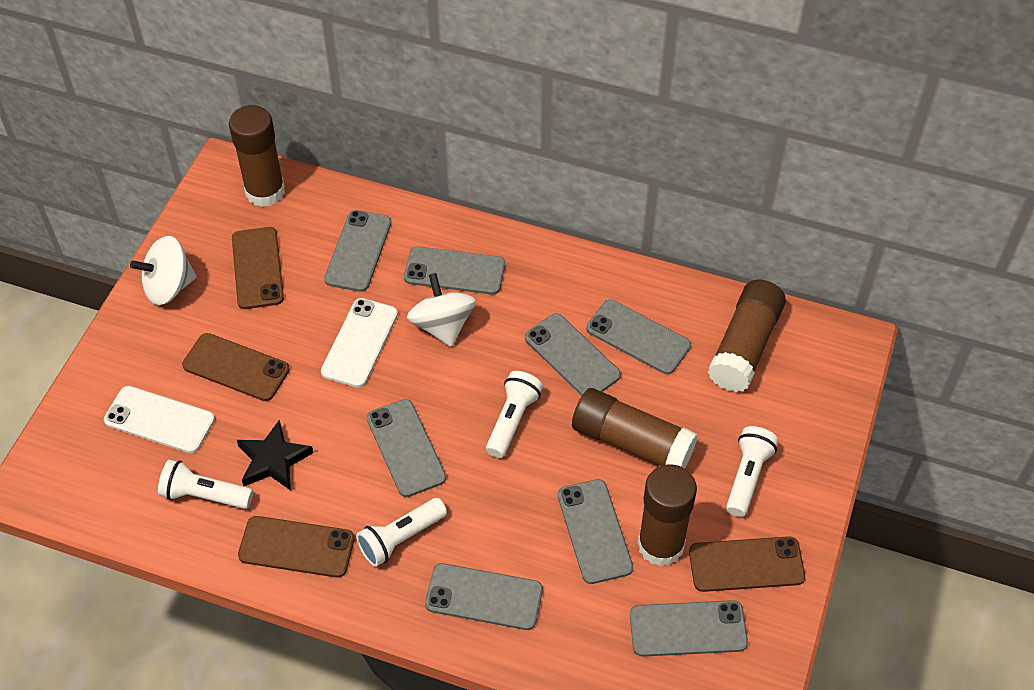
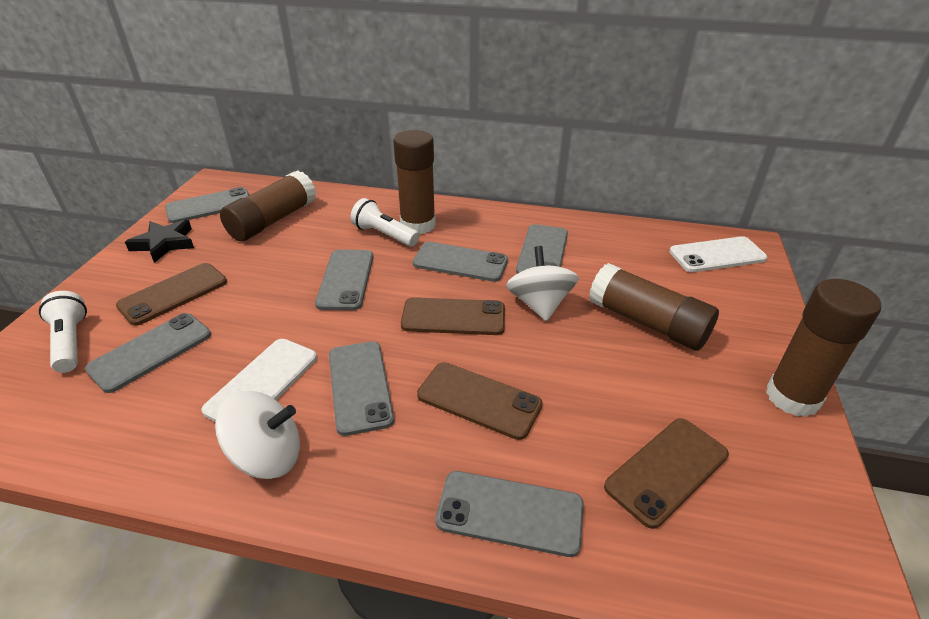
grey phone: 8 -> 7
white flashlight: 4 -> 2

